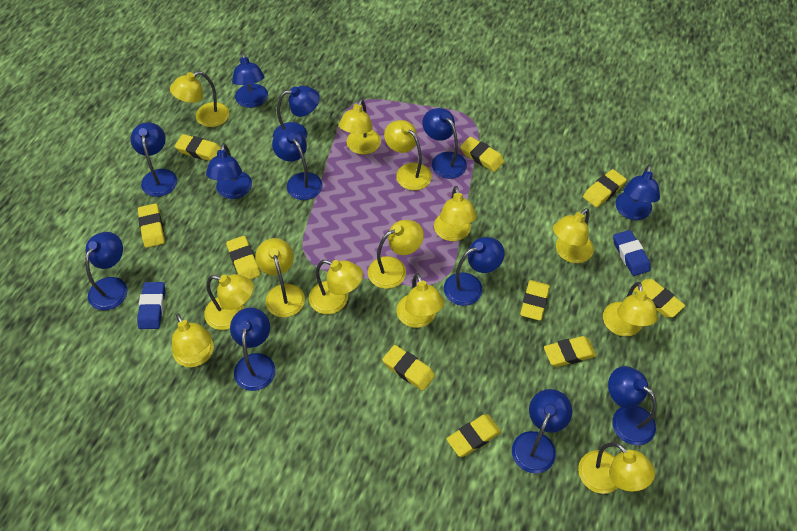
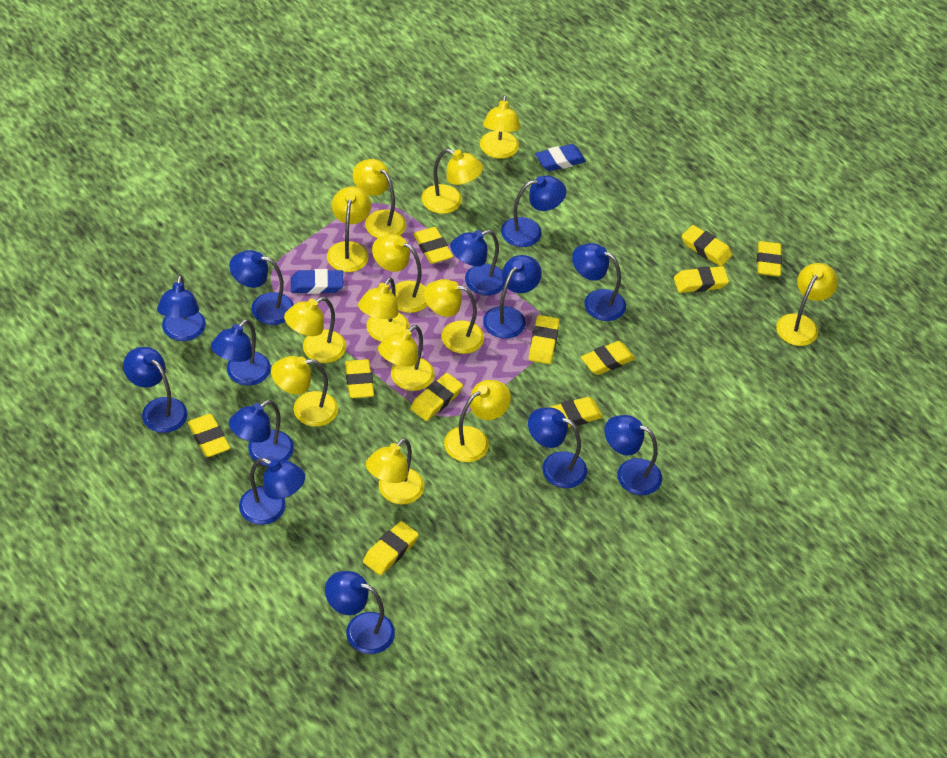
blue lamp: 12 -> 13
yellow eraser: 10 -> 11

